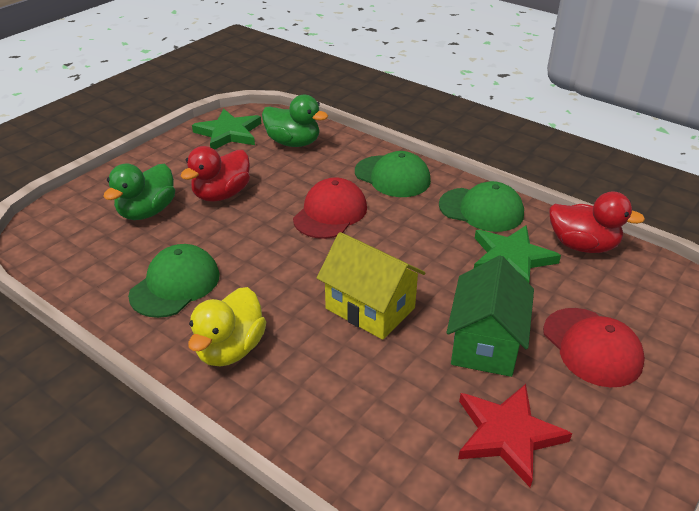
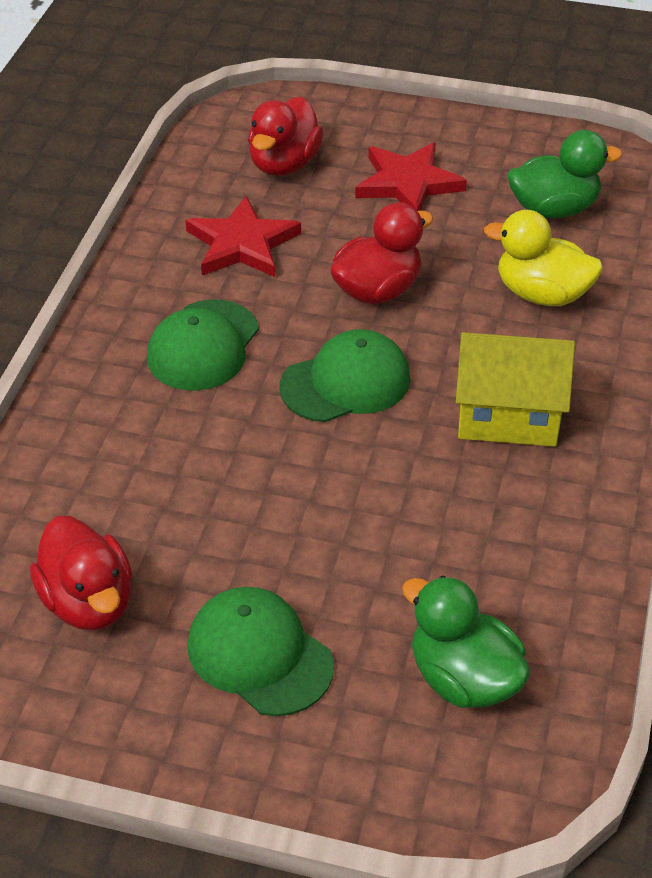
green house: 1 -> 0
green star: 2 -> 0
red cap: 2 -> 0
red duck: 2 -> 3
red star: 1 -> 2

